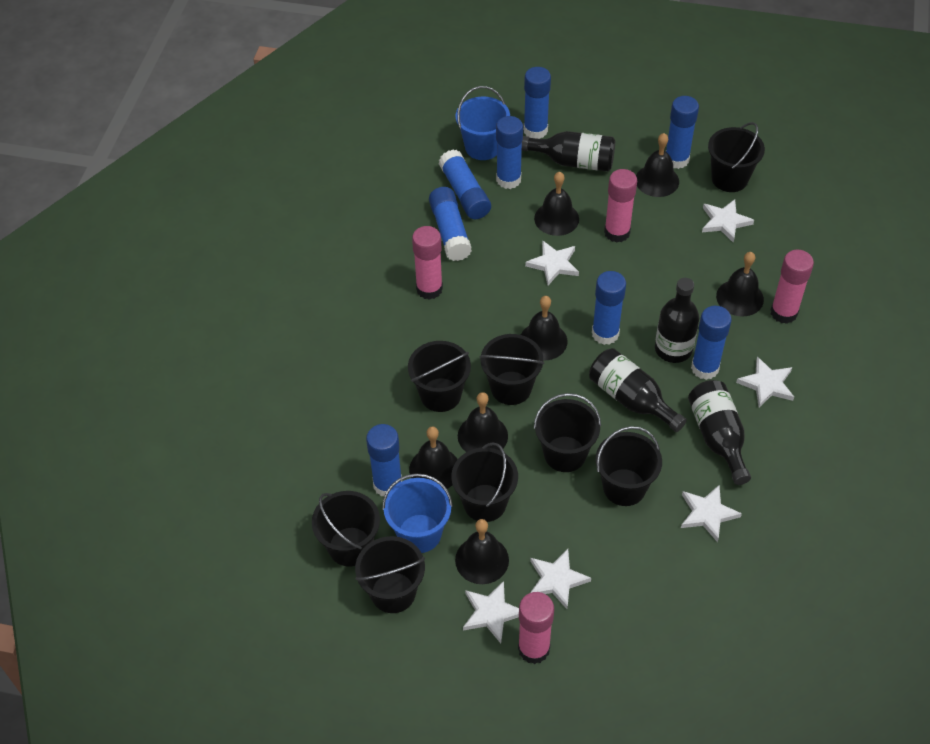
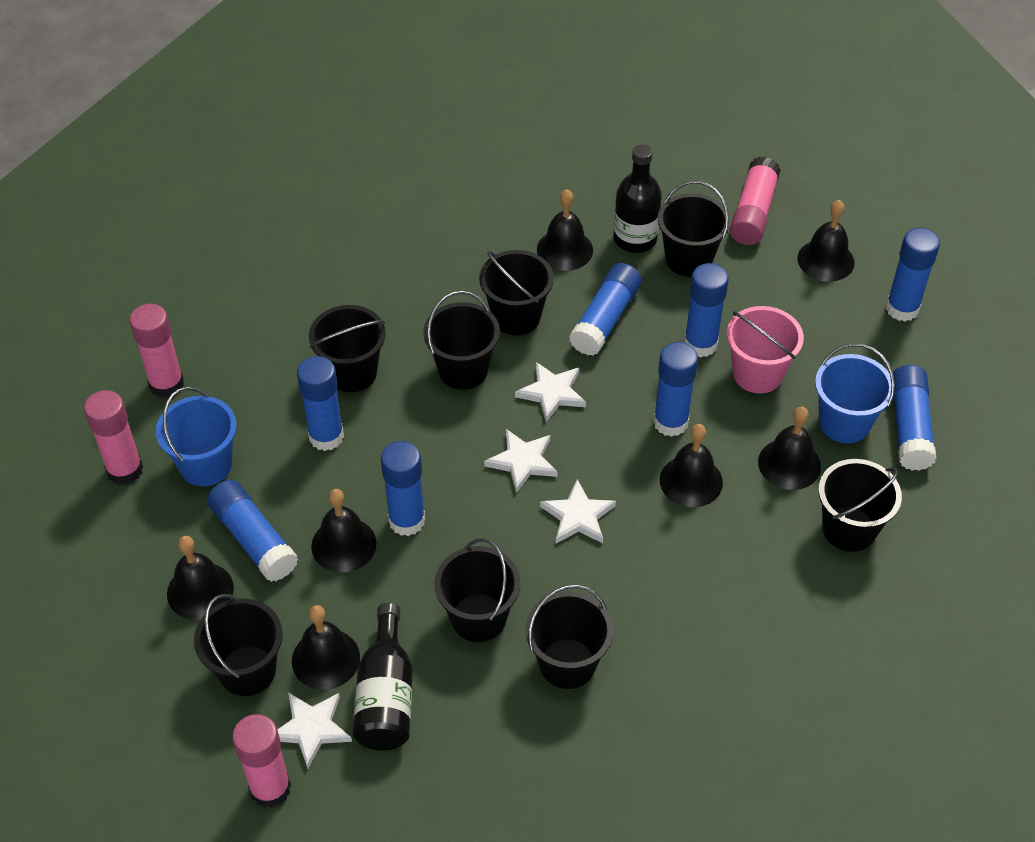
black bottle: 4 -> 2
pink bucket: 0 -> 1
white star: 6 -> 4

